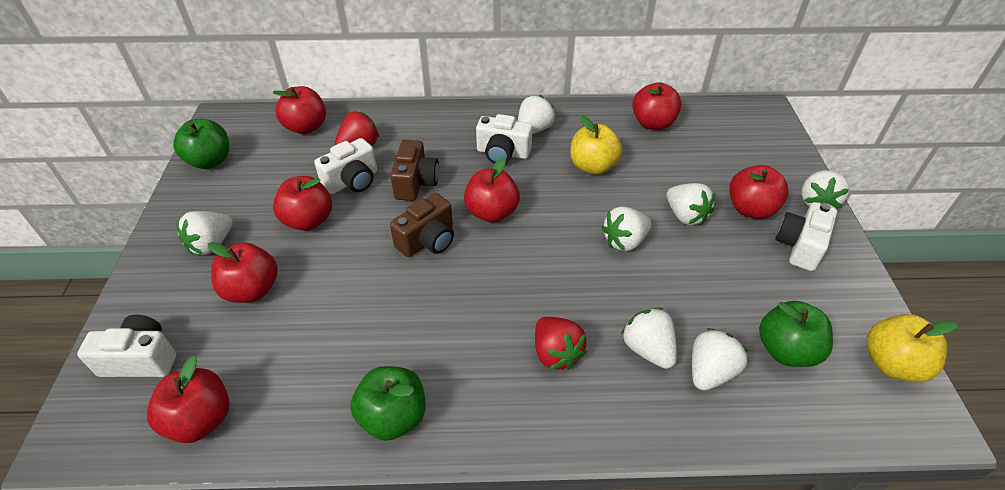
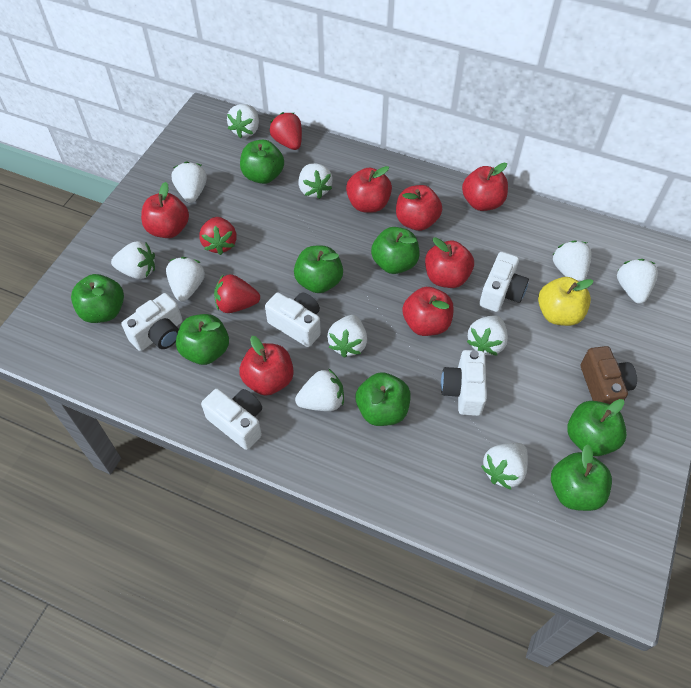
brown camera: 2 -> 1
green apple: 3 -> 8
red strawberry: 2 -> 3
white camera: 4 -> 5
white strawberry: 7 -> 11
yellow apple: 2 -> 1

